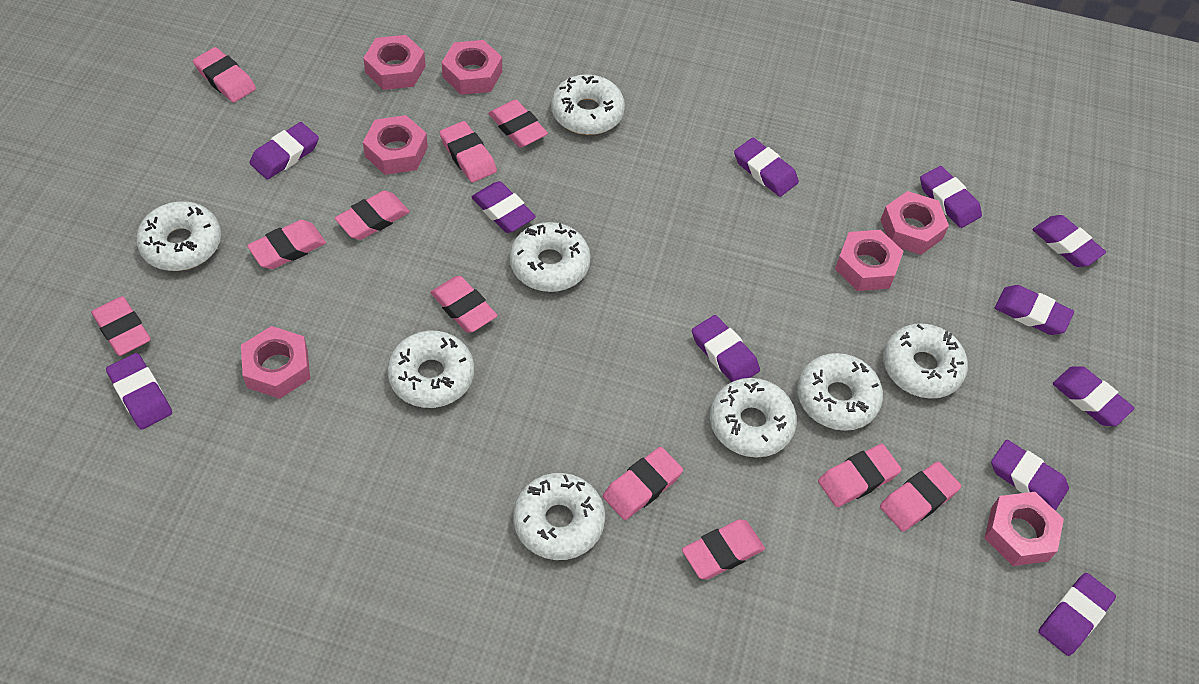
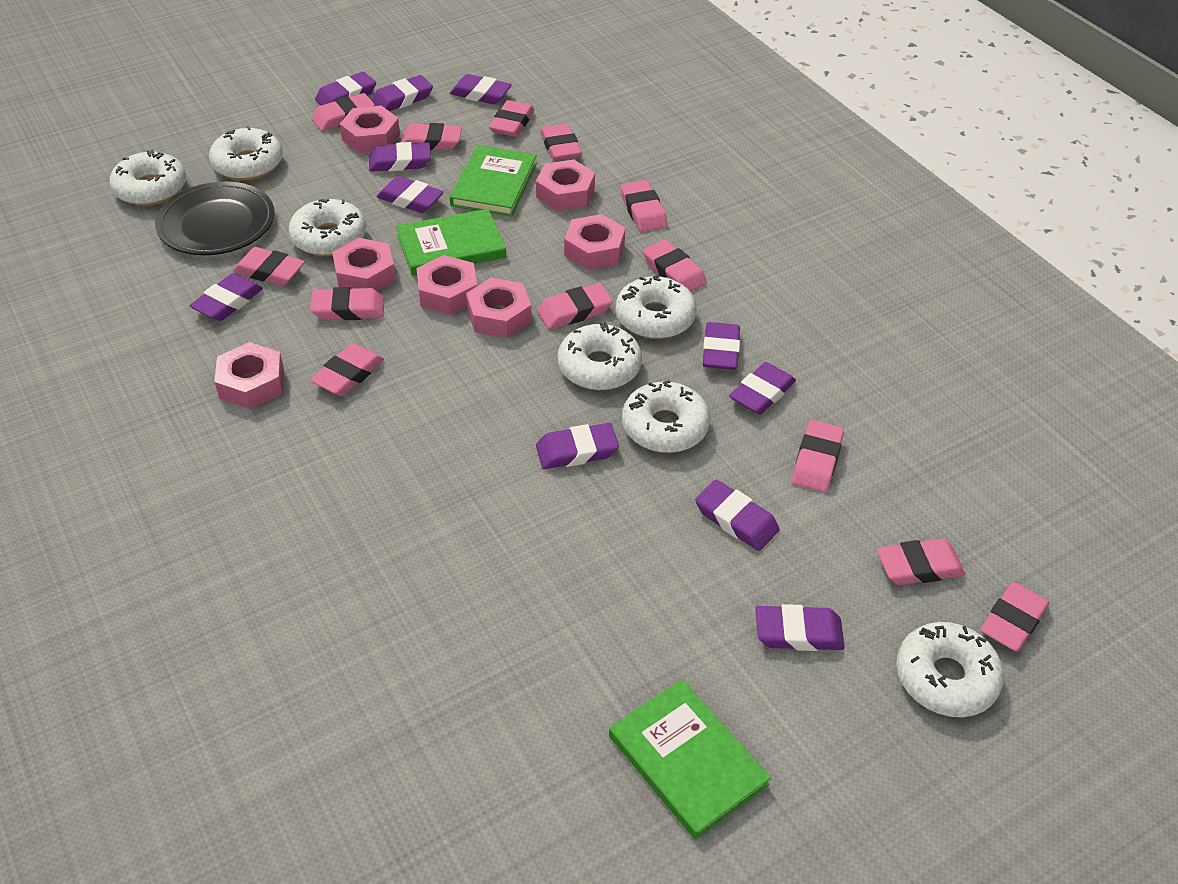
black plate: 0 -> 1
green book: 0 -> 3
pink eraser: 11 -> 13
white donut: 8 -> 7

